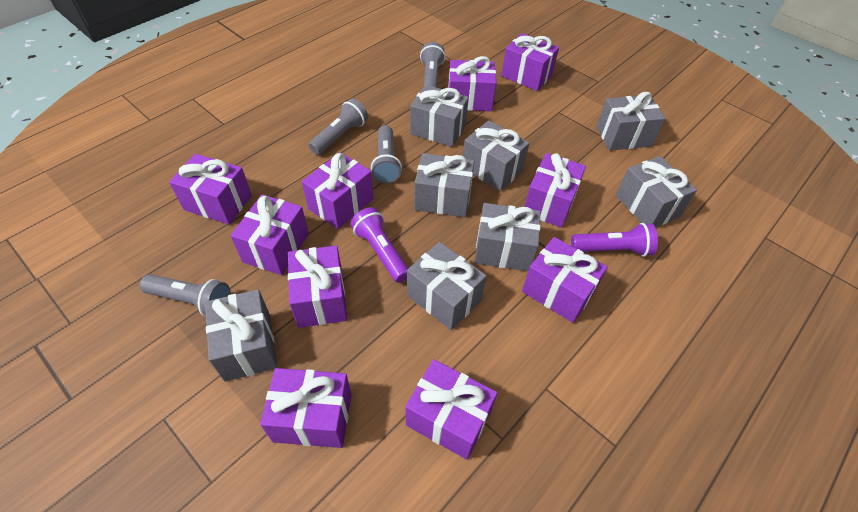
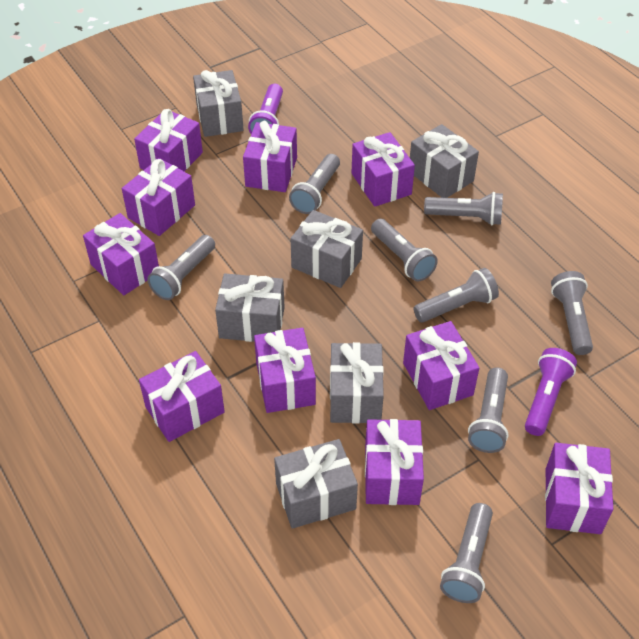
grey flashlight: 4 -> 8
grey gift: 8 -> 6

